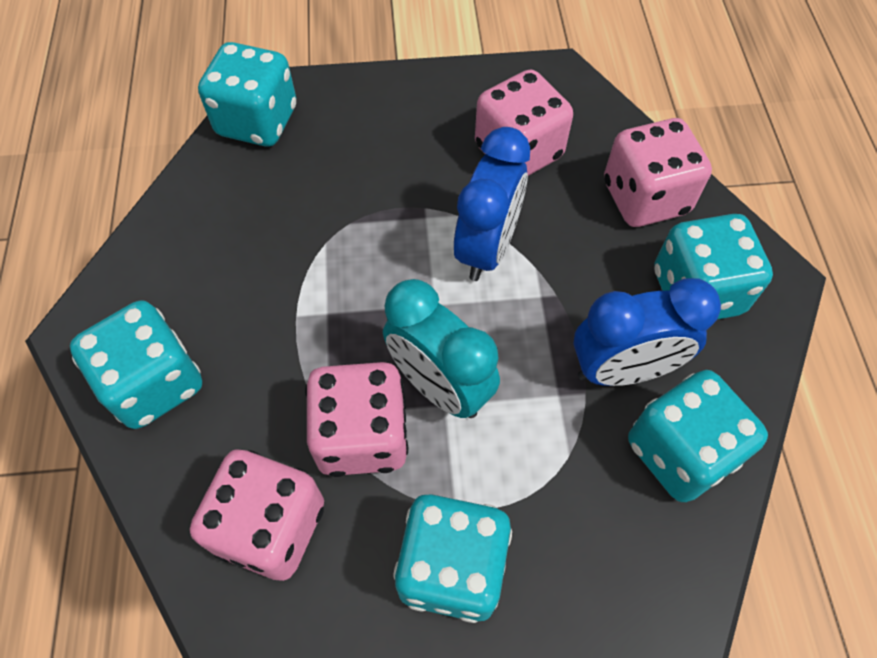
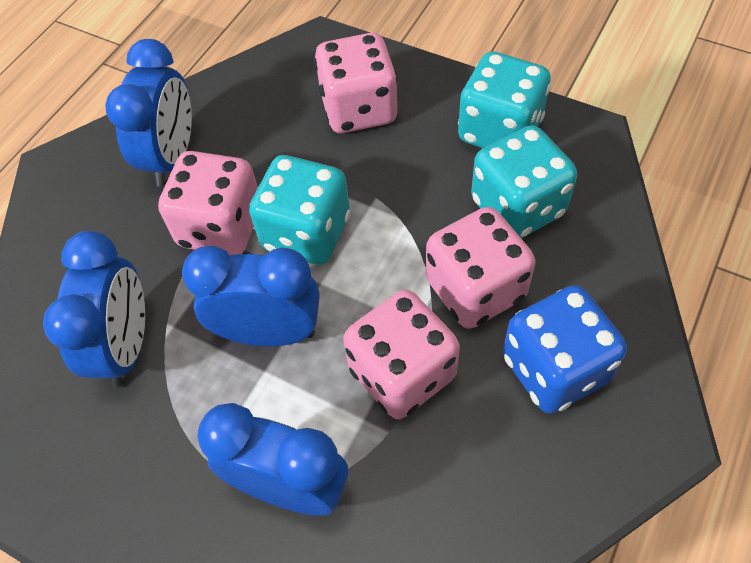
blue clock: 2 -> 4
blue dice: 0 -> 1
turquoise clock: 1 -> 0
turquoise dice: 5 -> 3

